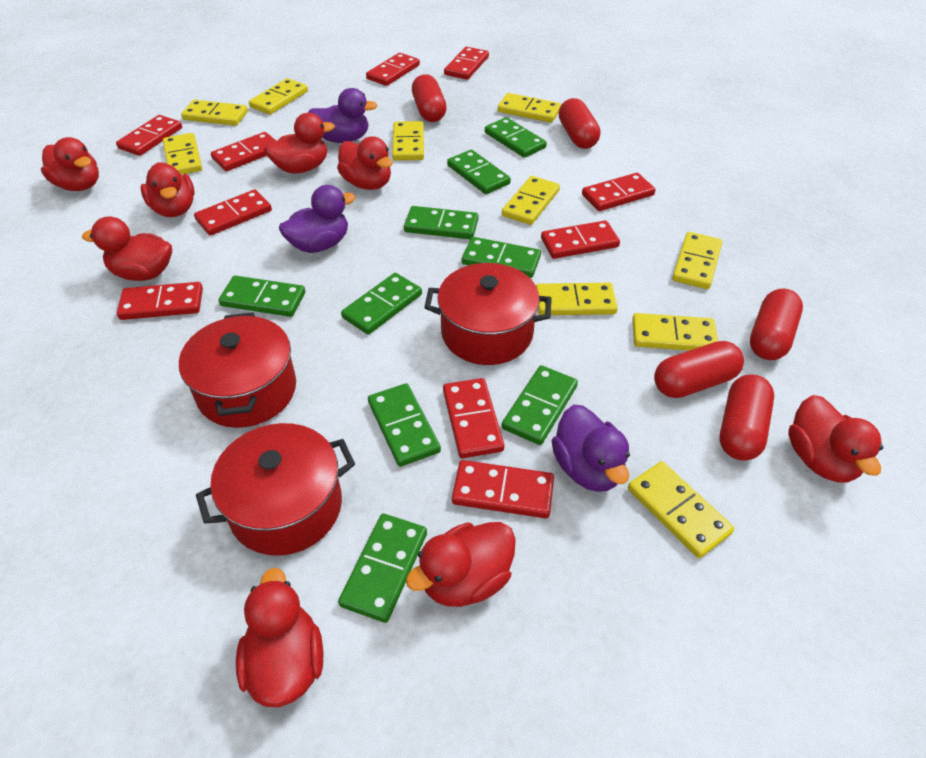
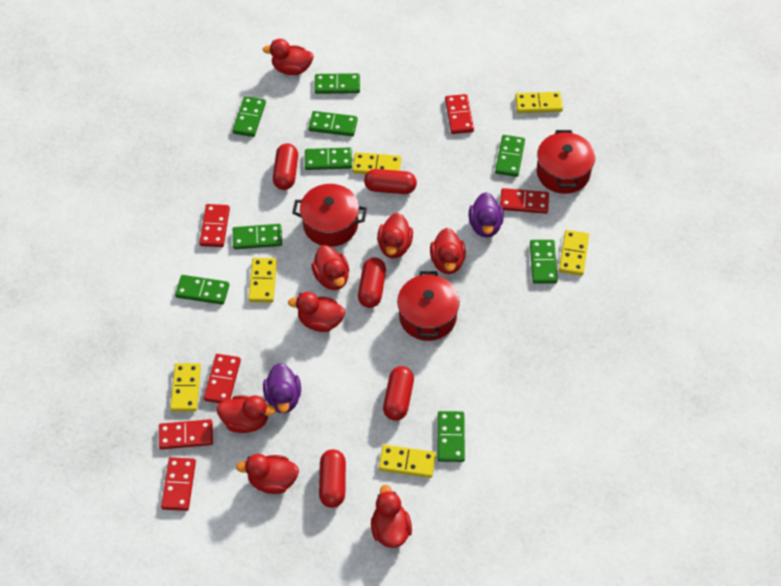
purple duck: 3 -> 2
red domino: 10 -> 6
yellow domino: 10 -> 6

